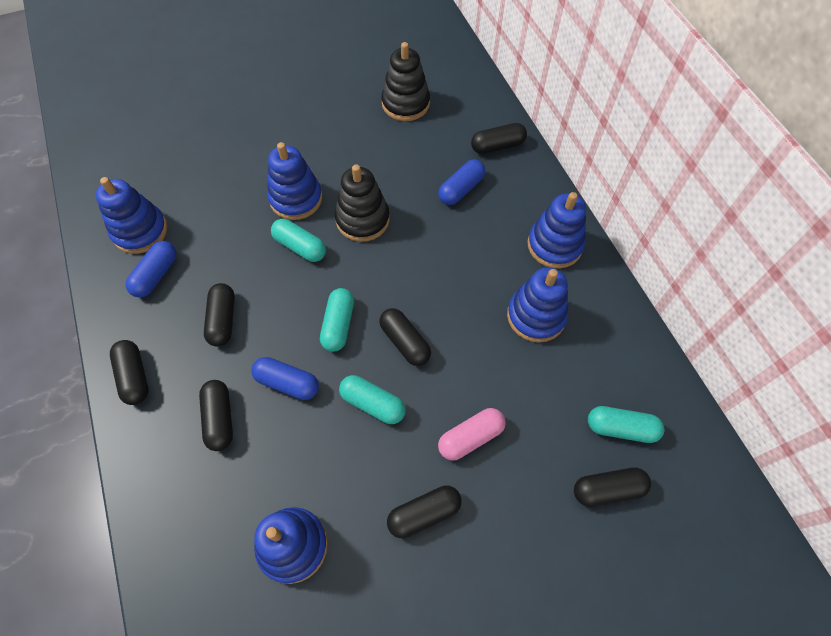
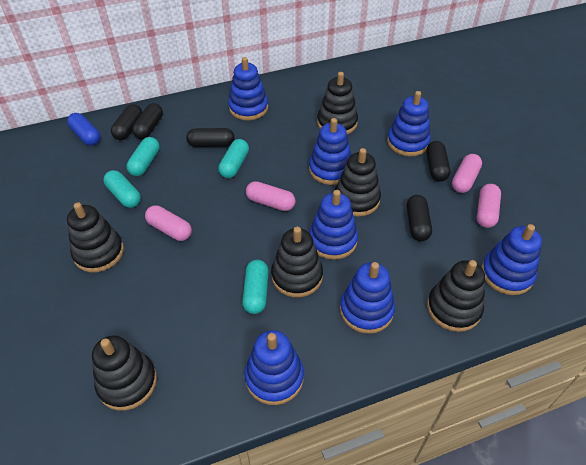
black capsule: 7 -> 5
black stacking toy: 2 -> 6
blue capsule: 3 -> 1
blue stacking toy: 5 -> 7
pink capsule: 1 -> 4

